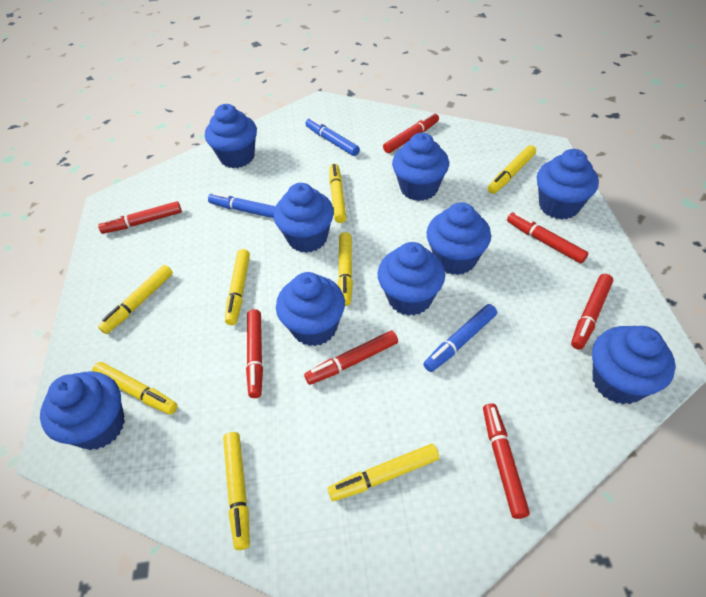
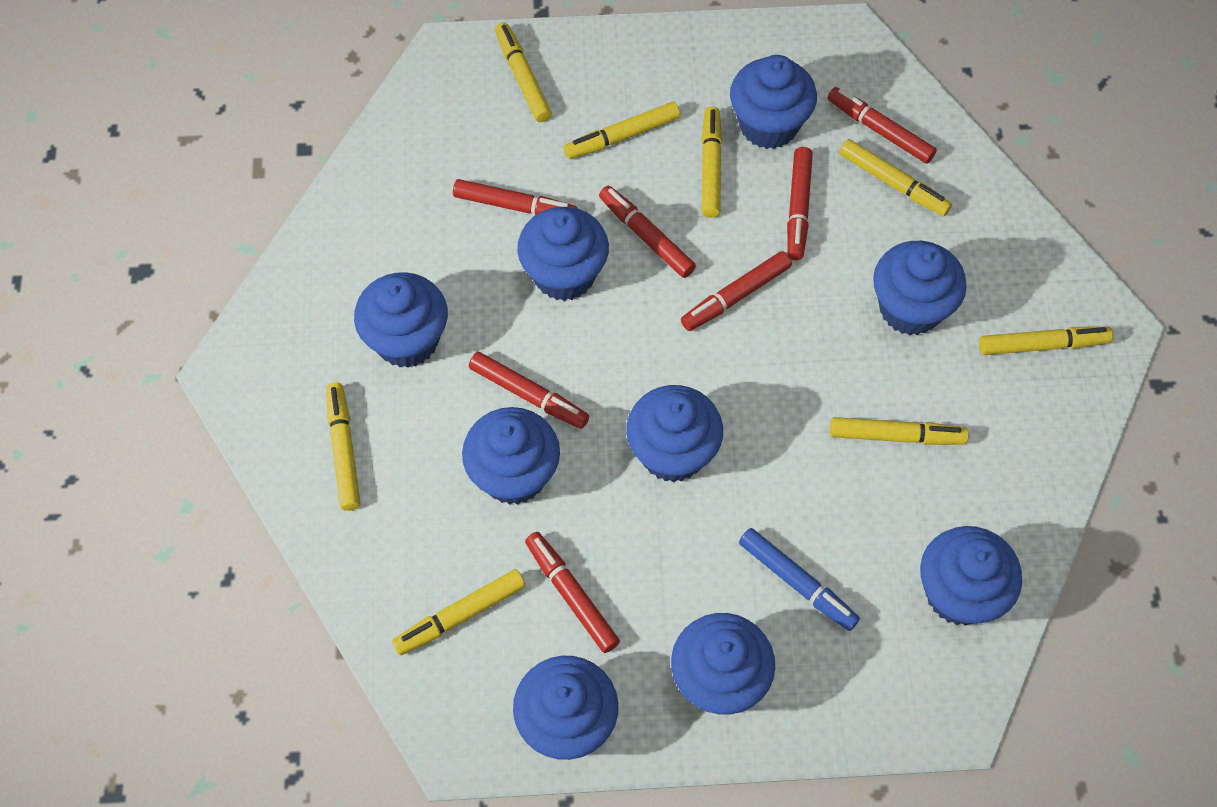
blue marker: 3 -> 1

